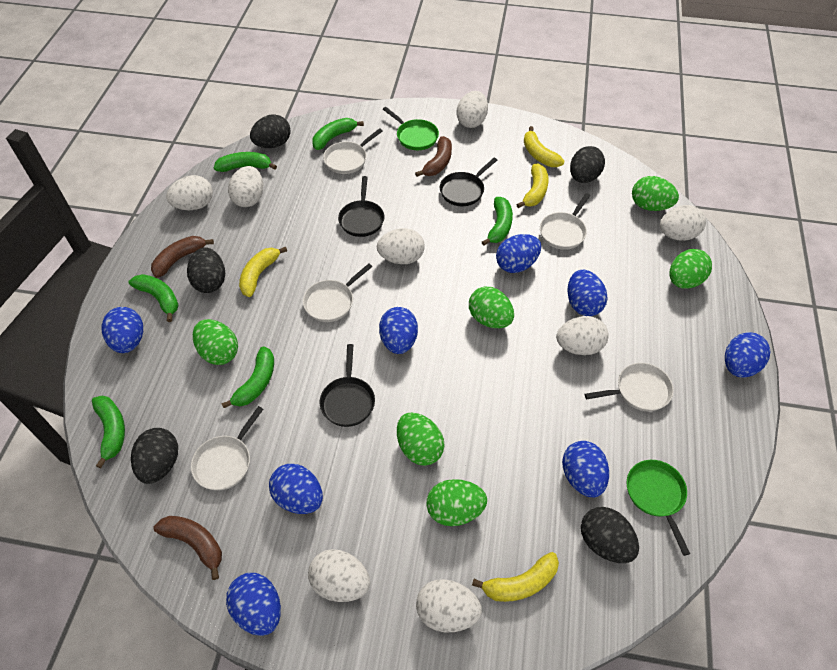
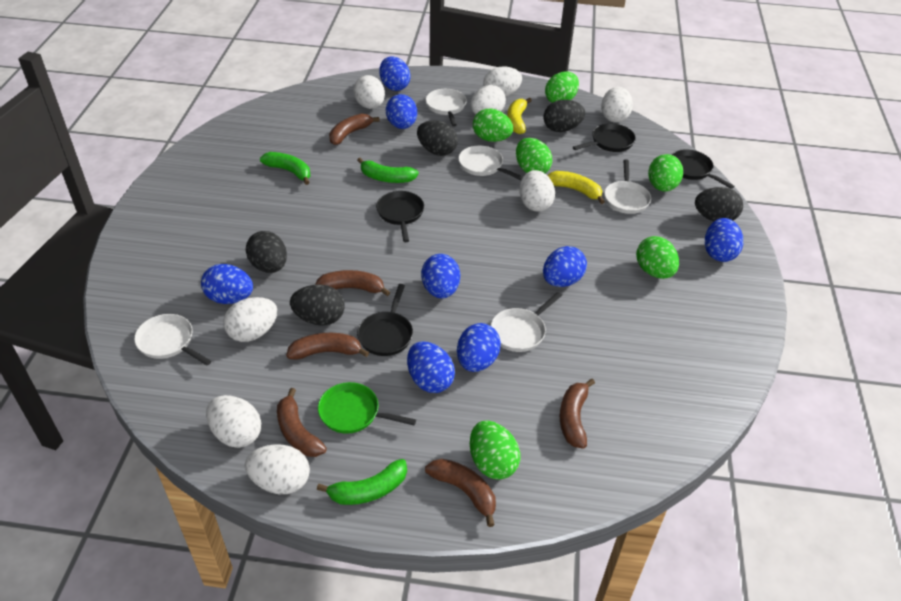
black pan: 3 -> 4
brown banana: 3 -> 6
green banana: 6 -> 3
green pan: 2 -> 1
yellow banana: 4 -> 2

